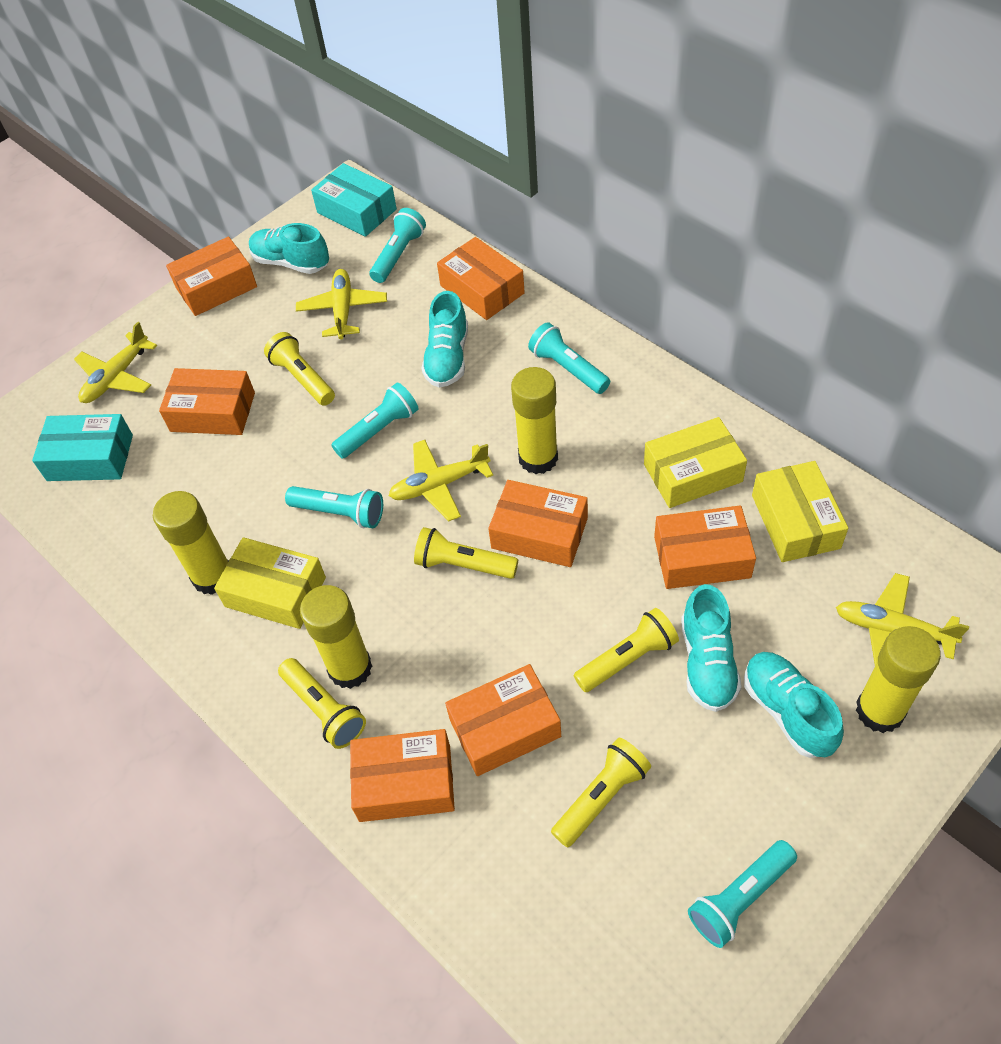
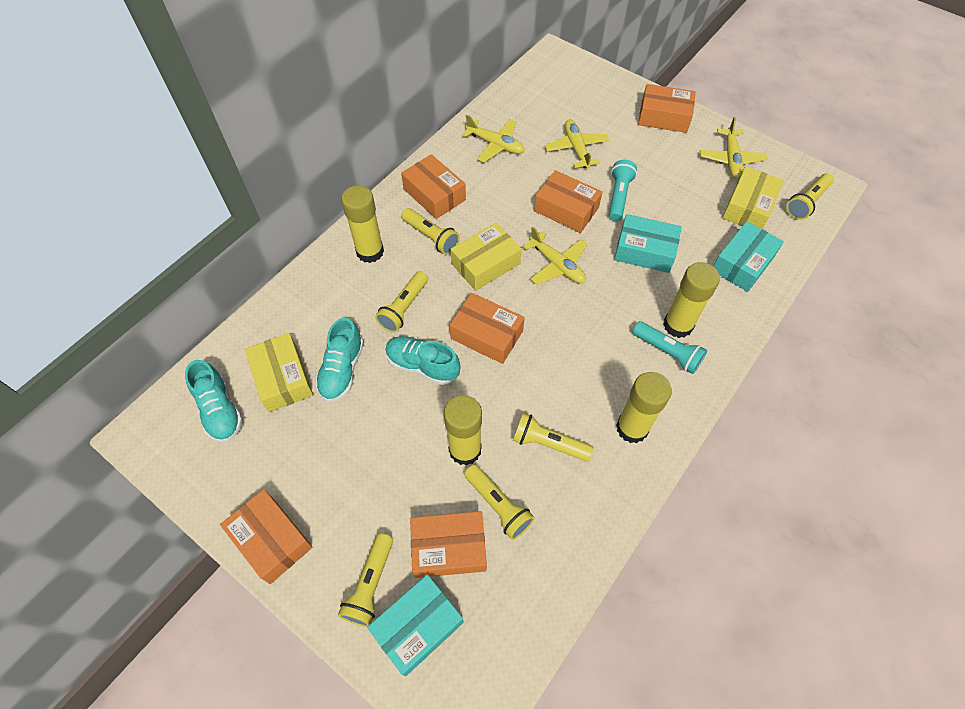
orange box: 7 -> 6
turquoise box: 2 -> 3
turquoise flashlight: 5 -> 2
turquoise shoe: 4 -> 3
yellow flashlight: 5 -> 6

